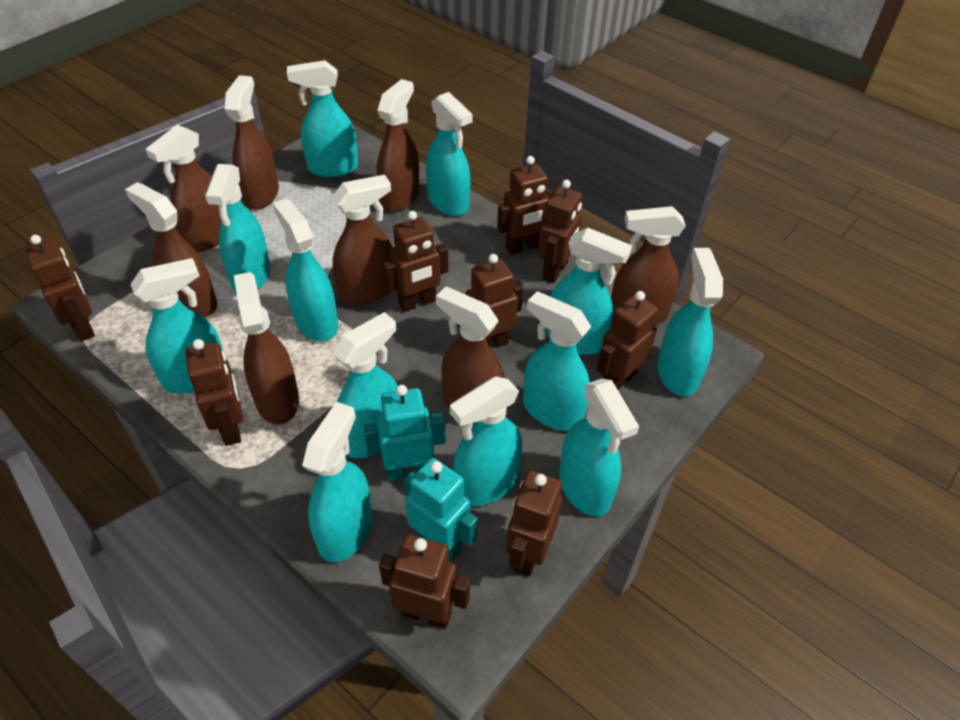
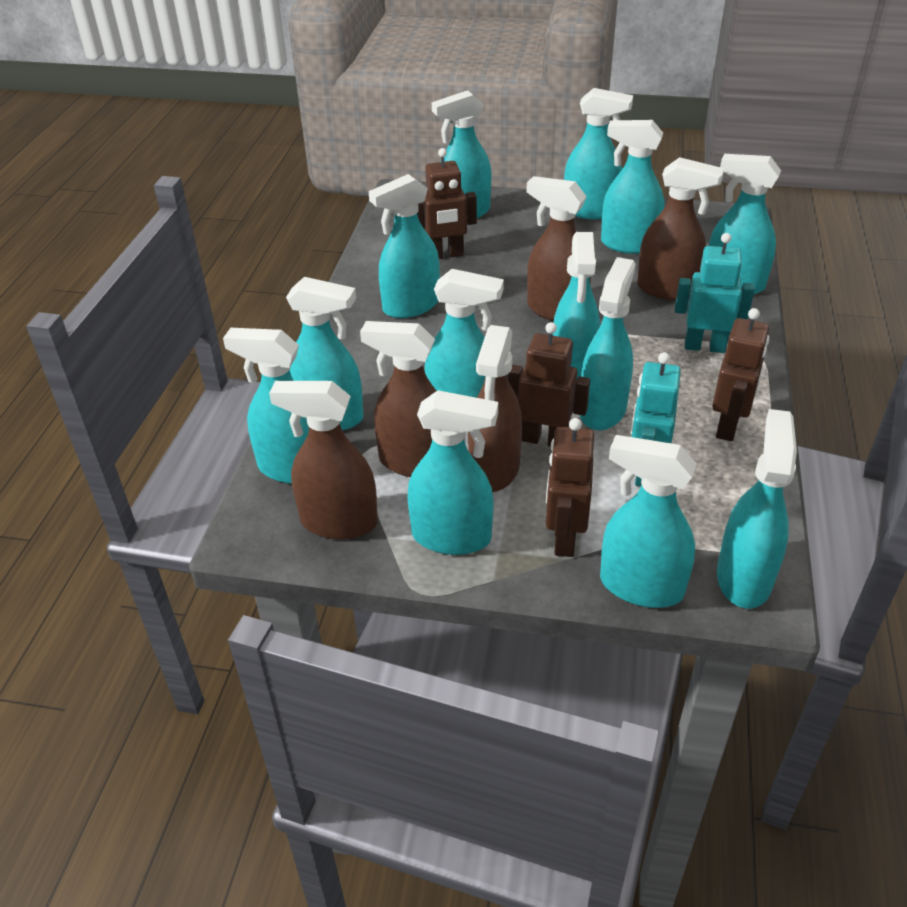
brown robot: 9 -> 4
brown spray bottle: 8 -> 5
turquoise spray bottle: 12 -> 13

